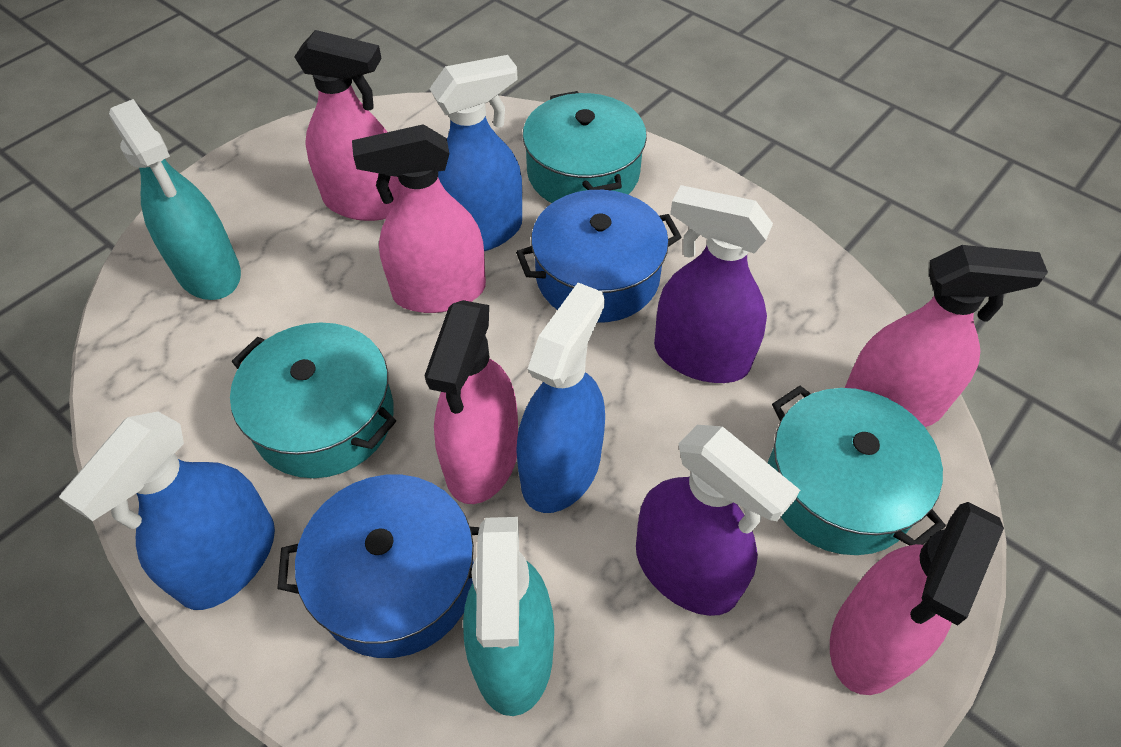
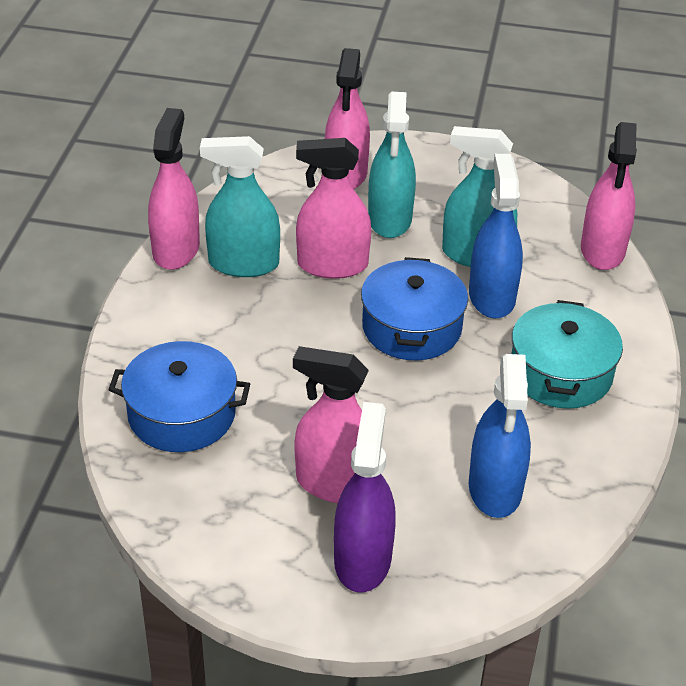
blue spray bottle: 3 -> 2
purple spray bottle: 2 -> 1
turquoise pot: 3 -> 1
turquoise spray bottle: 2 -> 3

